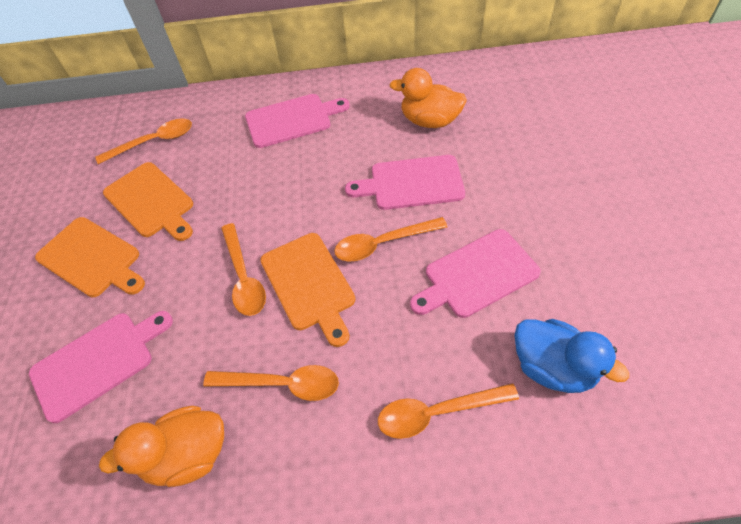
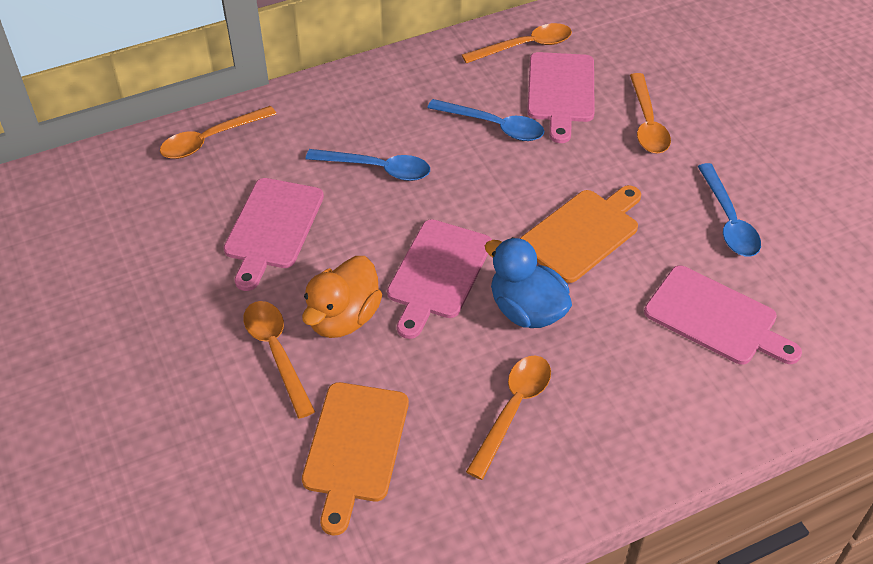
blue spoon: 0 -> 3
orange cutting board: 3 -> 2
orange duck: 2 -> 1

